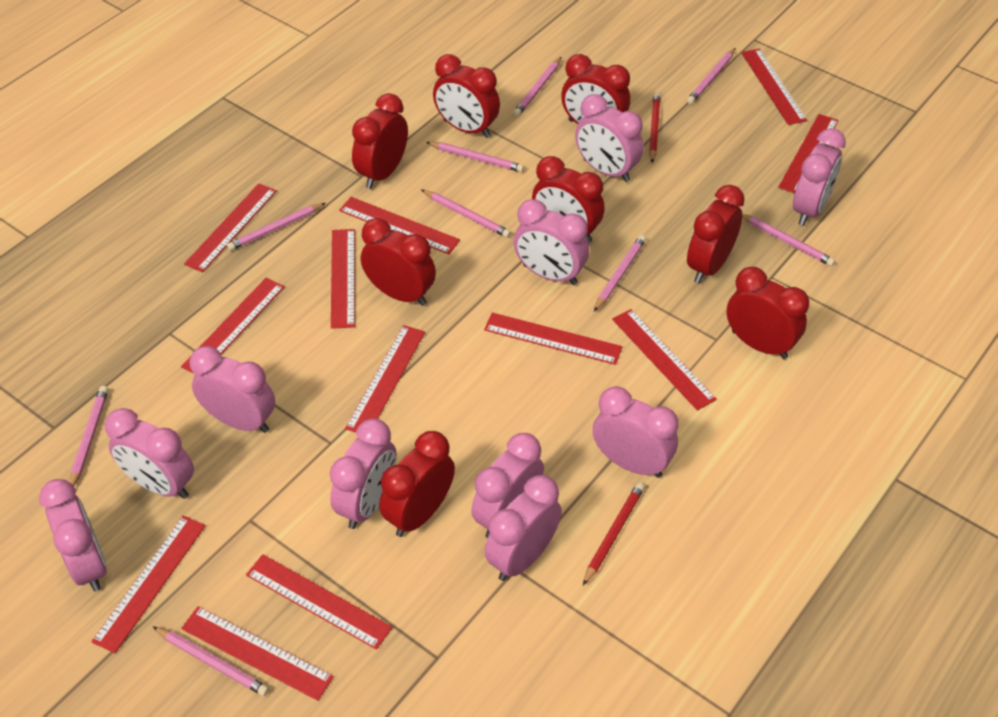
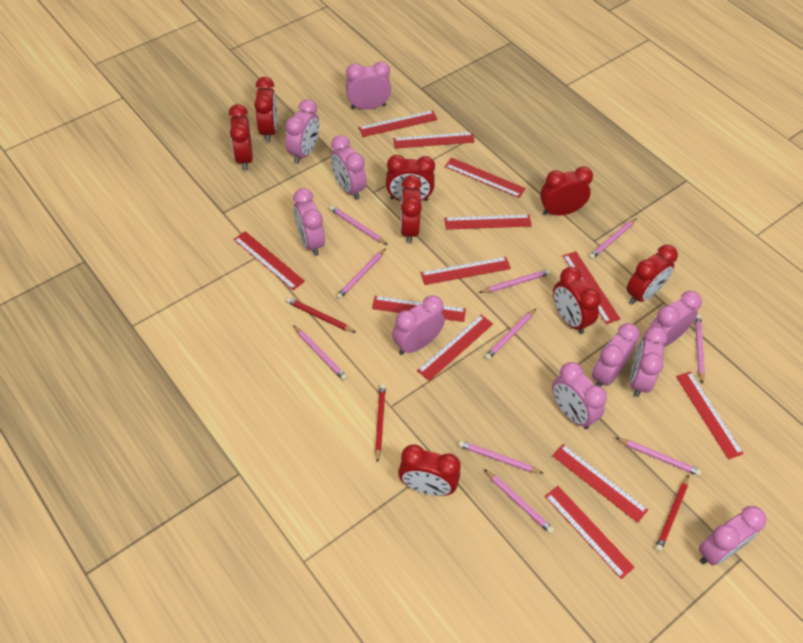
pink pencil: 9 -> 10
red pencil: 2 -> 3

